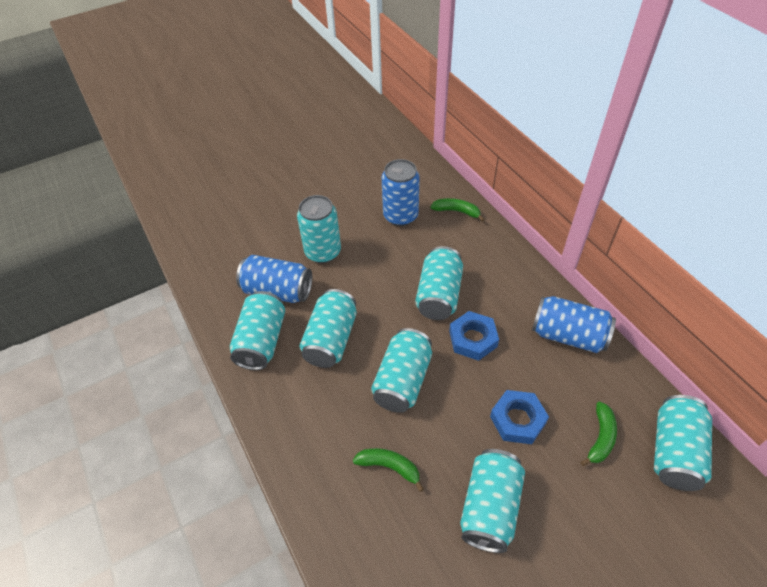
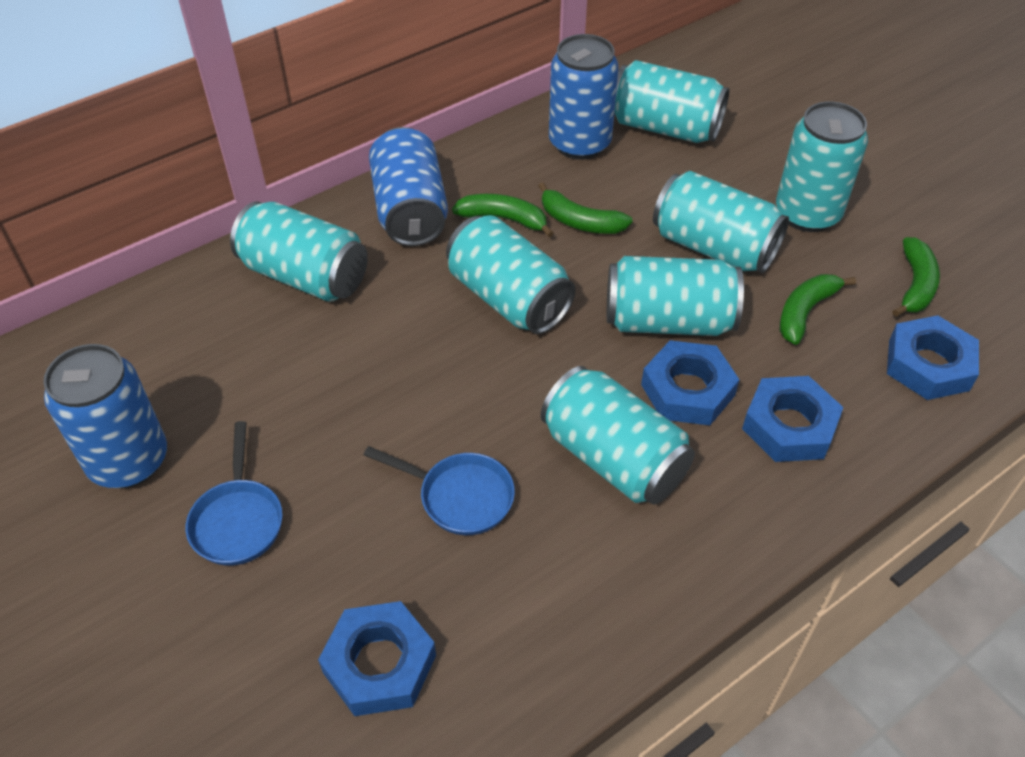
blue nut: 2 -> 4
blue pan: 0 -> 2
green banana: 3 -> 4

